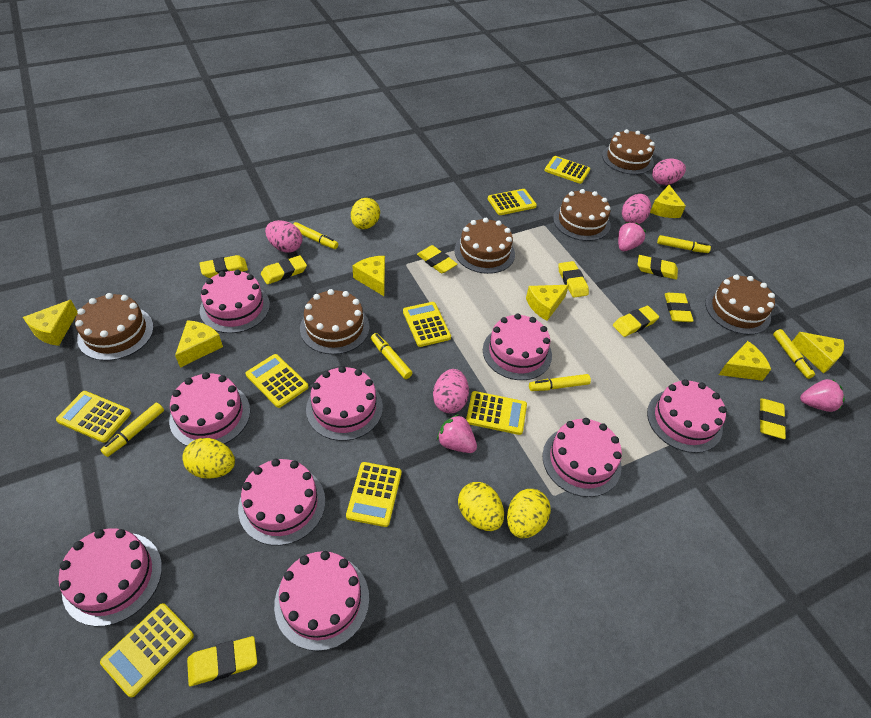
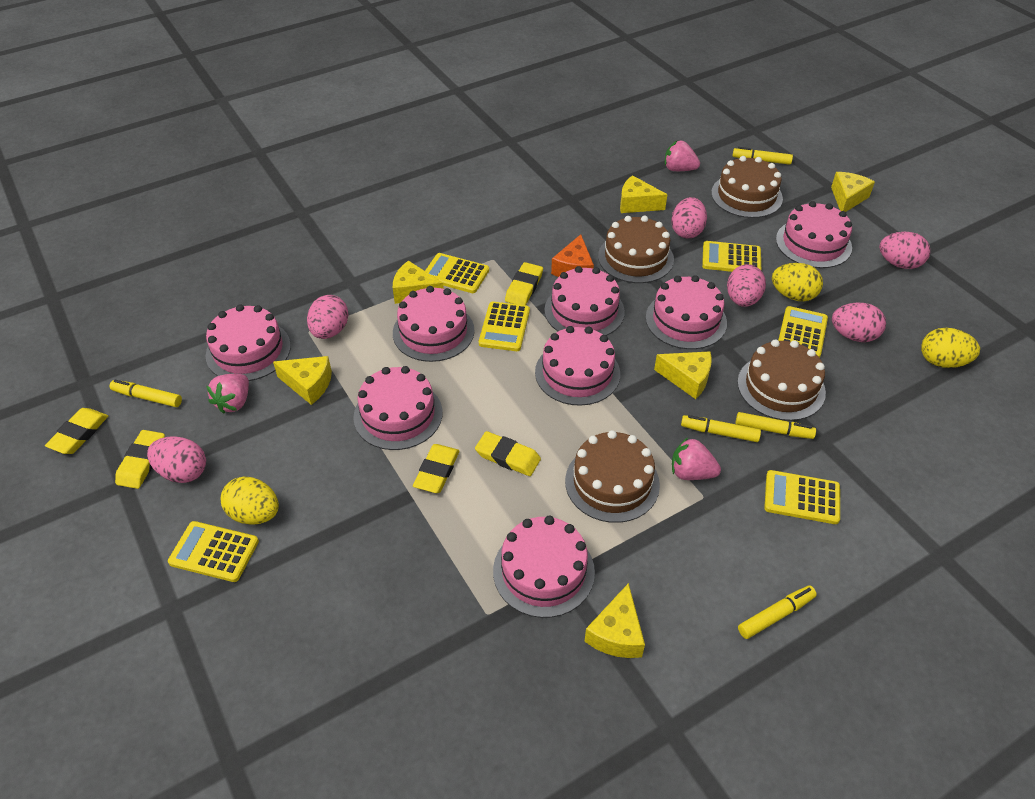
brown cake: 6 -> 4
orange cheese: 0 -> 1
pink cake: 9 -> 8
pink egg: 4 -> 6
yellow calculator: 8 -> 6
yellow cheese: 7 -> 6
yellow egg: 4 -> 3
yellow eraser: 9 -> 5
yellow marker: 6 -> 5

